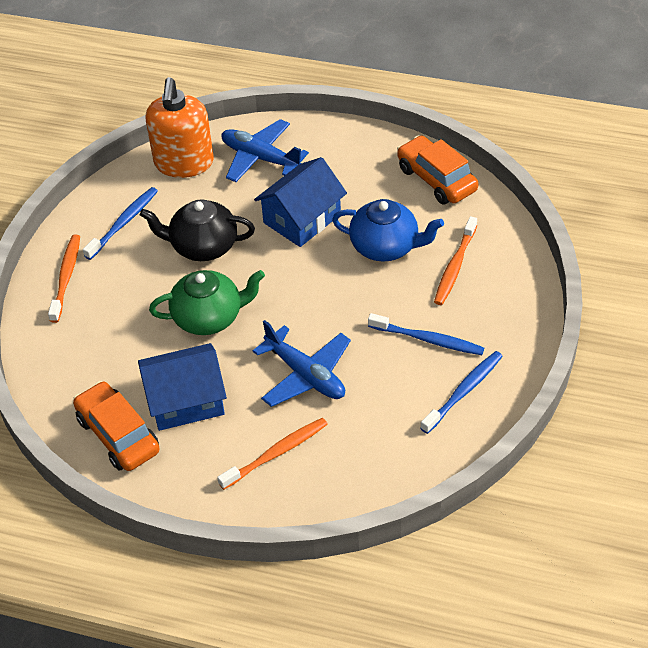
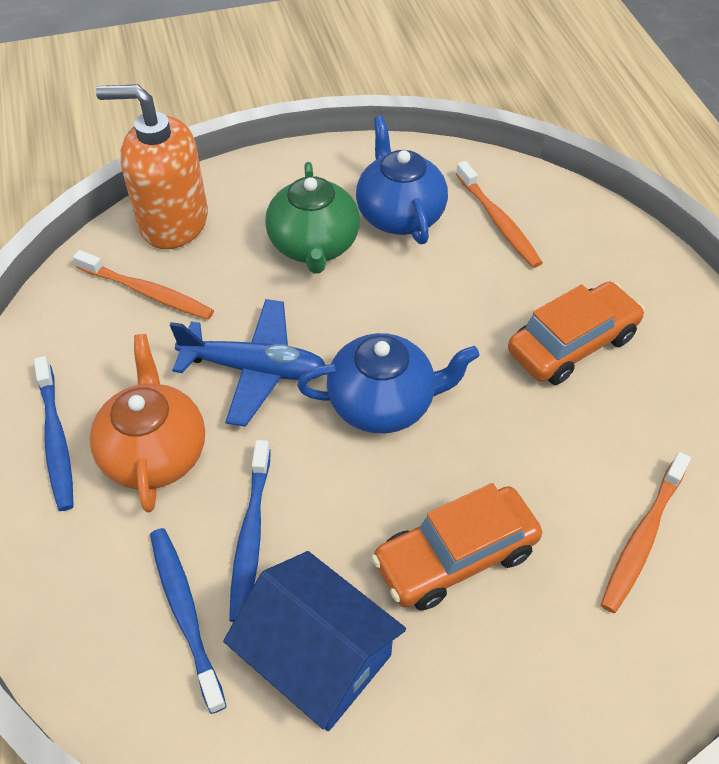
black teapot: 1 -> 0
blue house: 2 -> 1
blue plane: 2 -> 1
blue teapot: 1 -> 2
orange teapot: 0 -> 1

